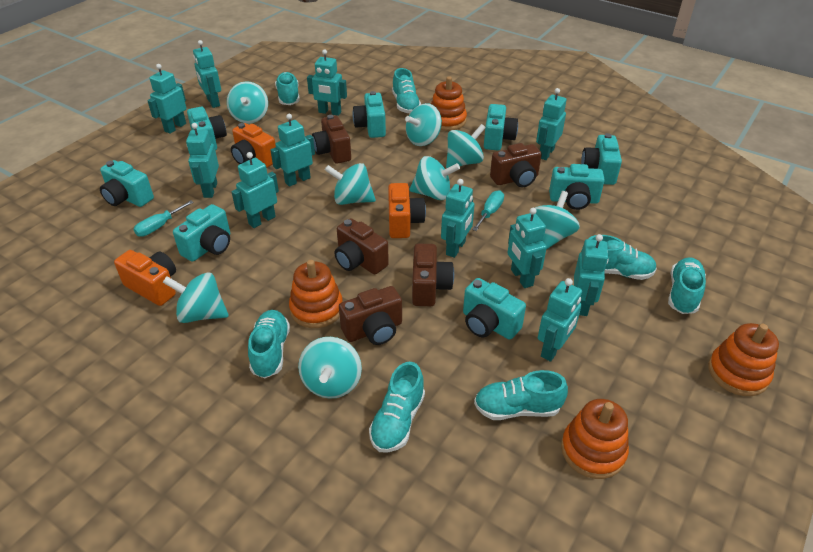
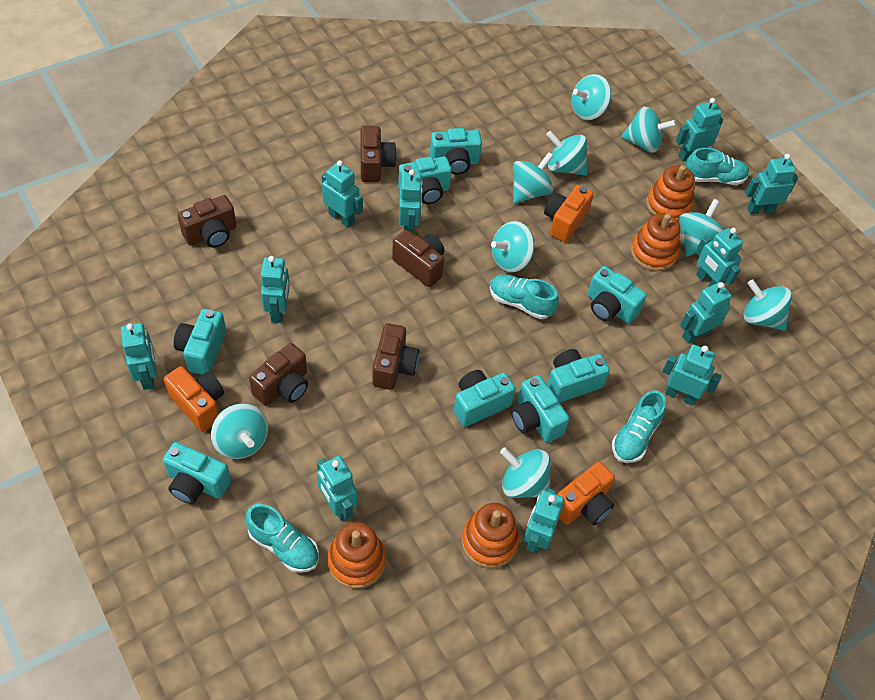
turquoise screwdriver: 2 -> 0
turquoise shoe: 7 -> 4
turquoise spinning top: 8 -> 9

